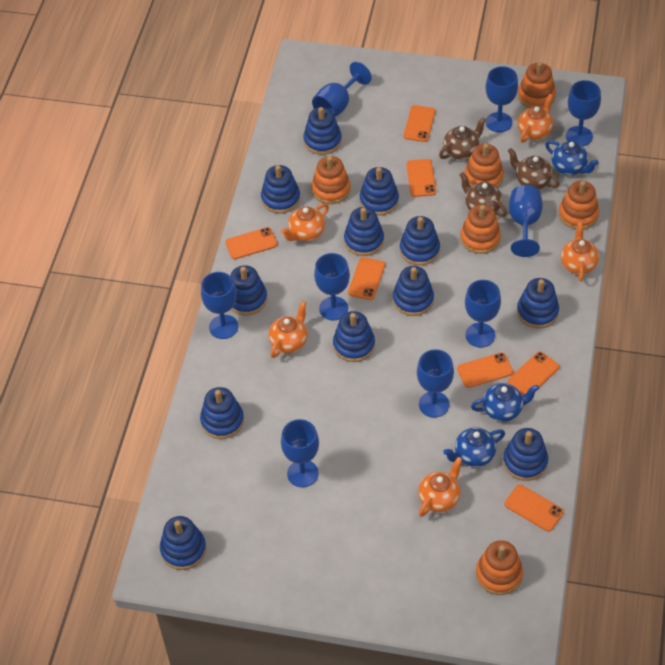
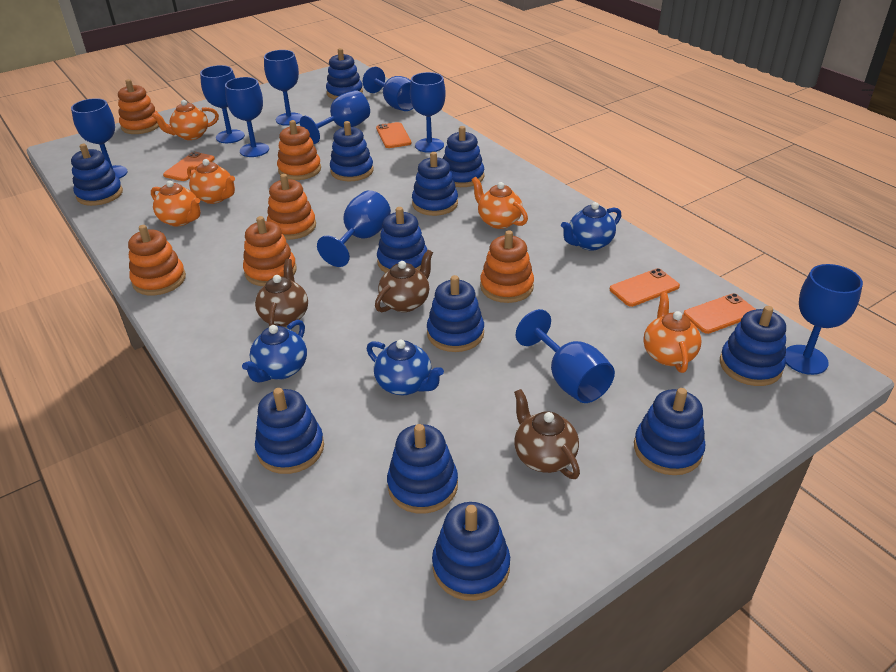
blue goblet: 9 -> 10
orange phone: 7 -> 4

